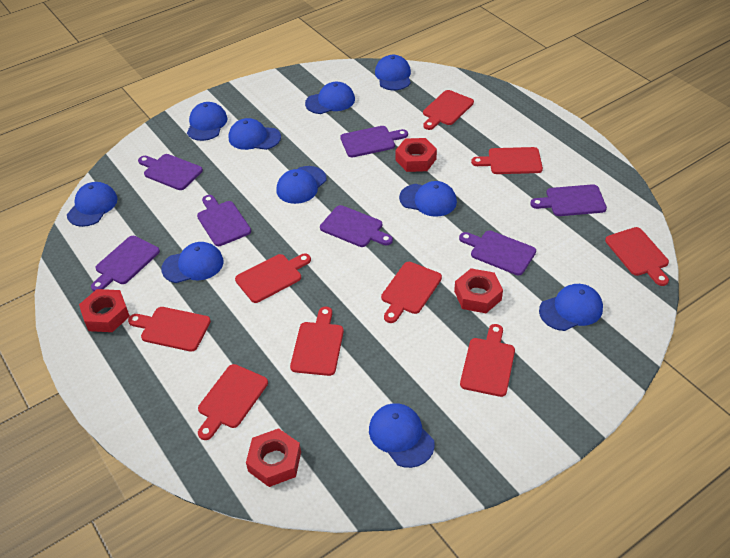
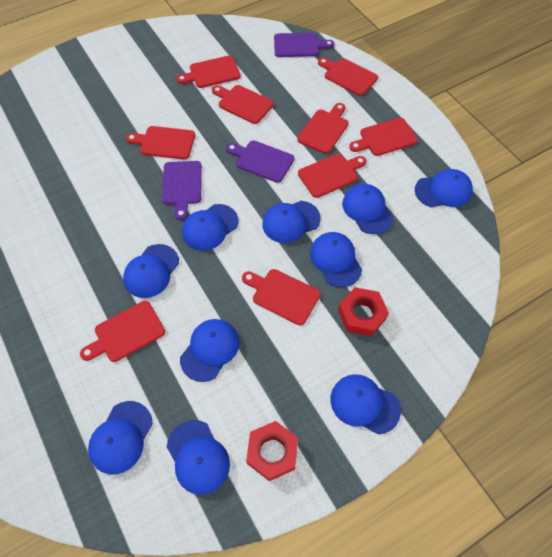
purple cutting board: 7 -> 3
red nut: 4 -> 2

